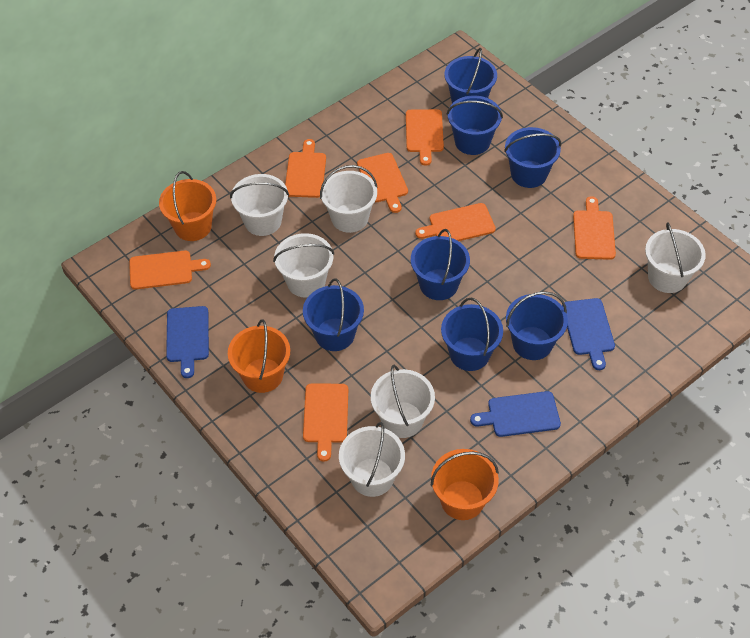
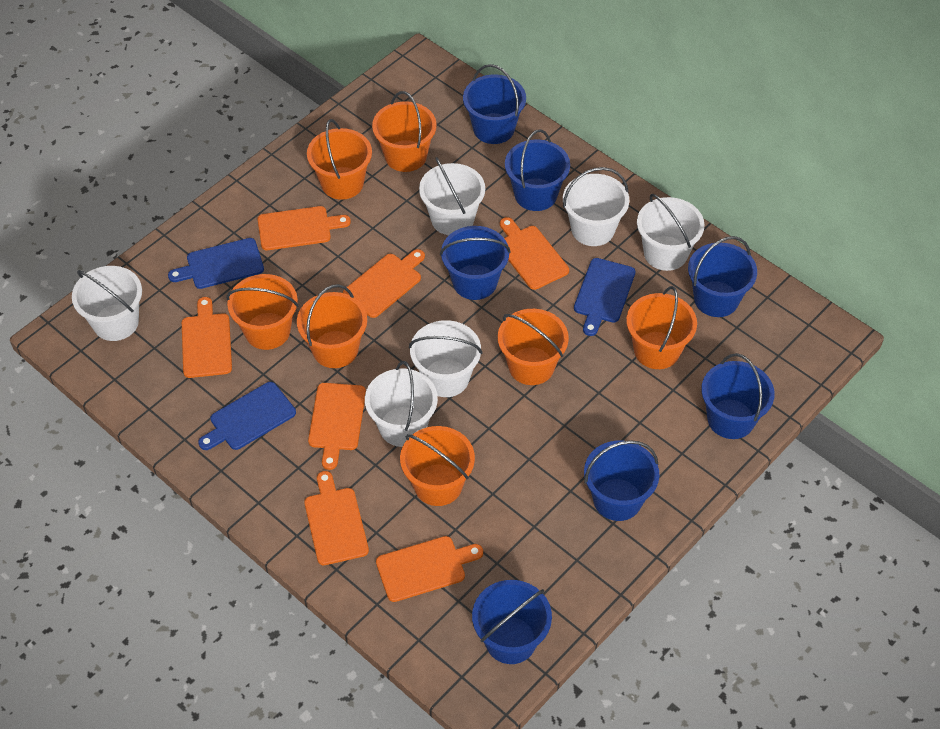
orange bucket: 3 -> 7

